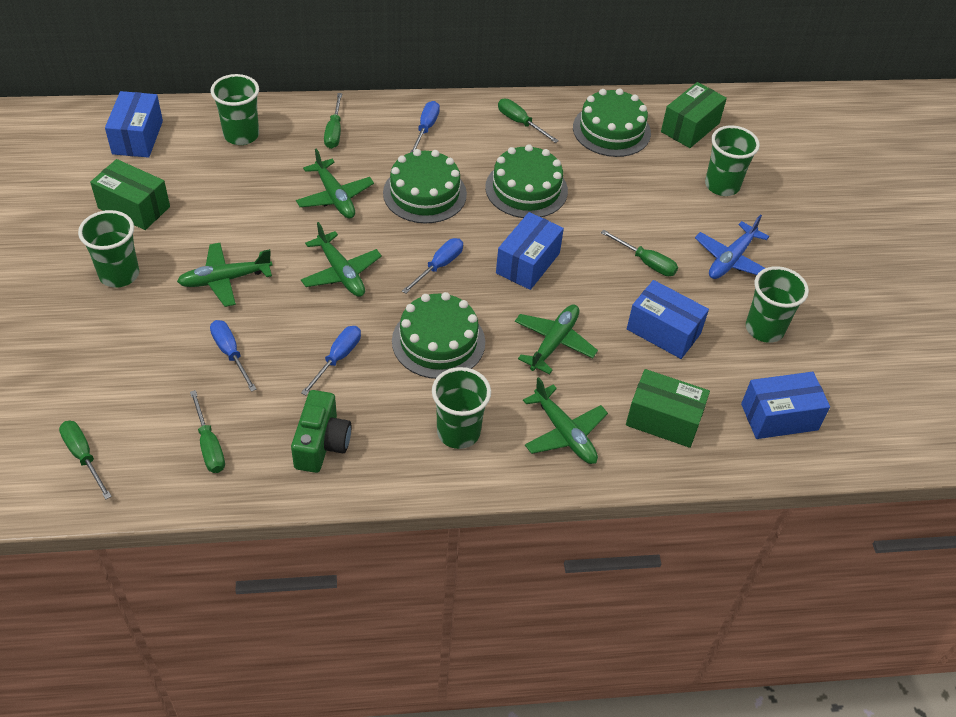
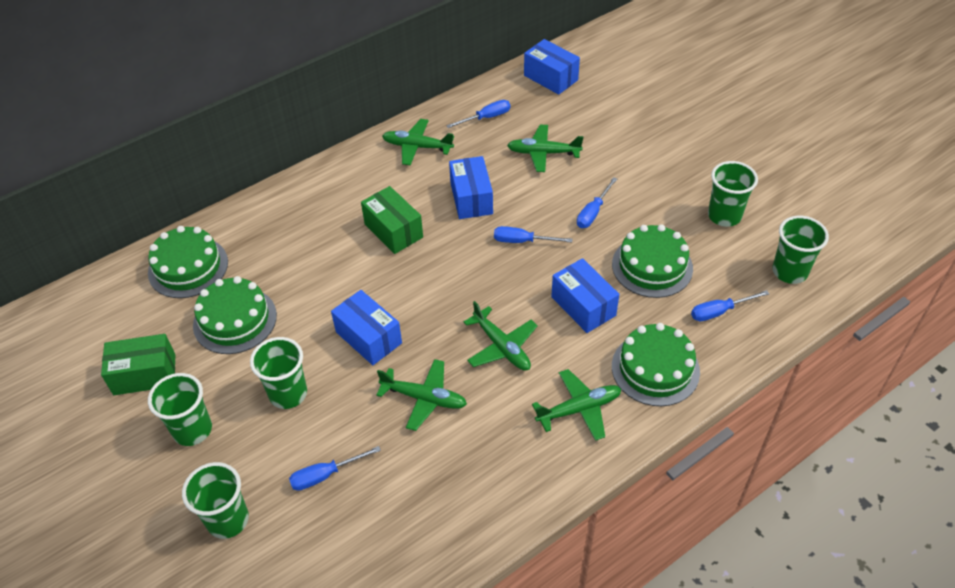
blue plane: 1 -> 0
blue screwdriver: 4 -> 5
green box: 3 -> 2
green camera: 1 -> 0
green screwdriver: 5 -> 0

